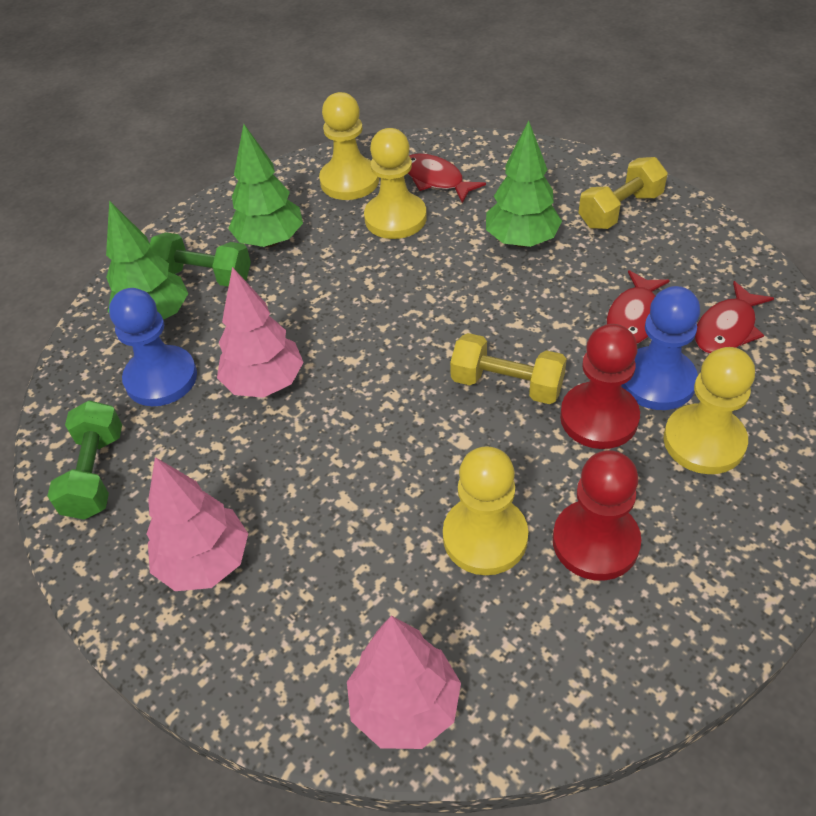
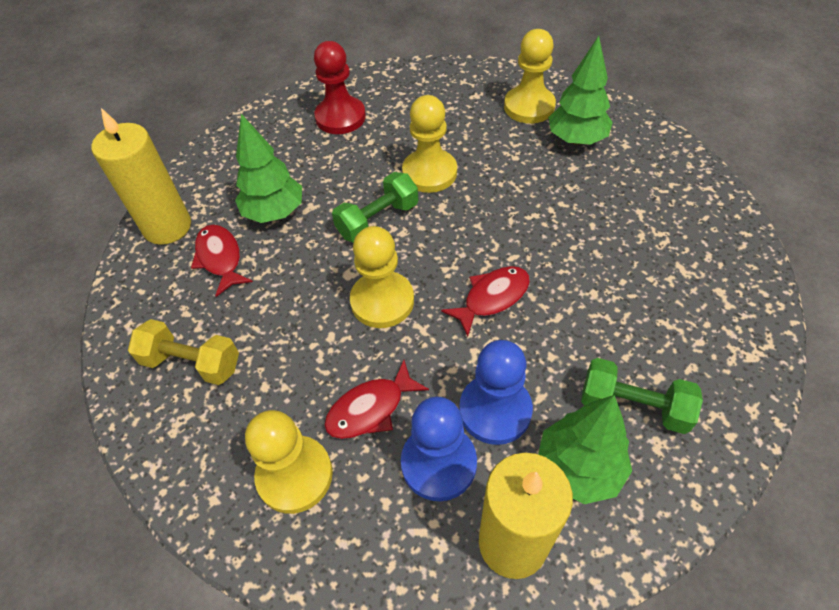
pink tree: 3 -> 0
red pawn: 2 -> 1
yellow candle: 0 -> 2
yellow dumbbell: 2 -> 1

